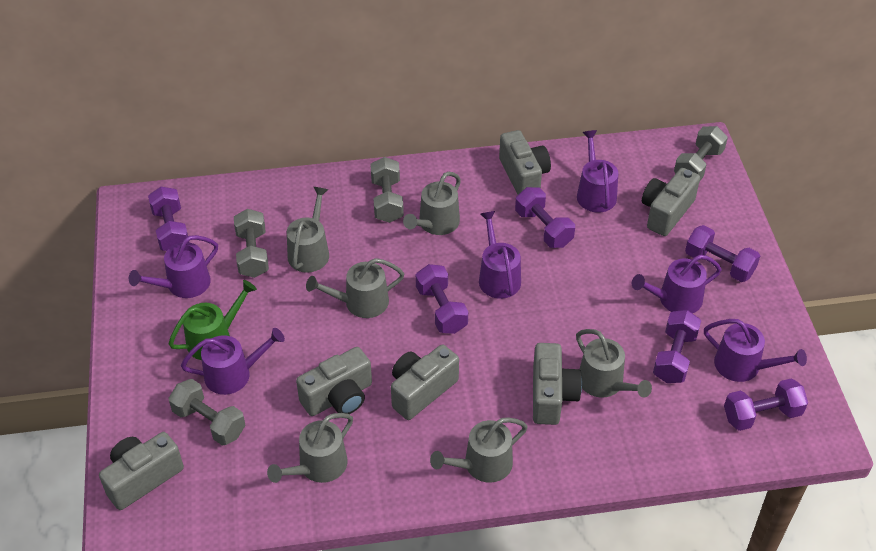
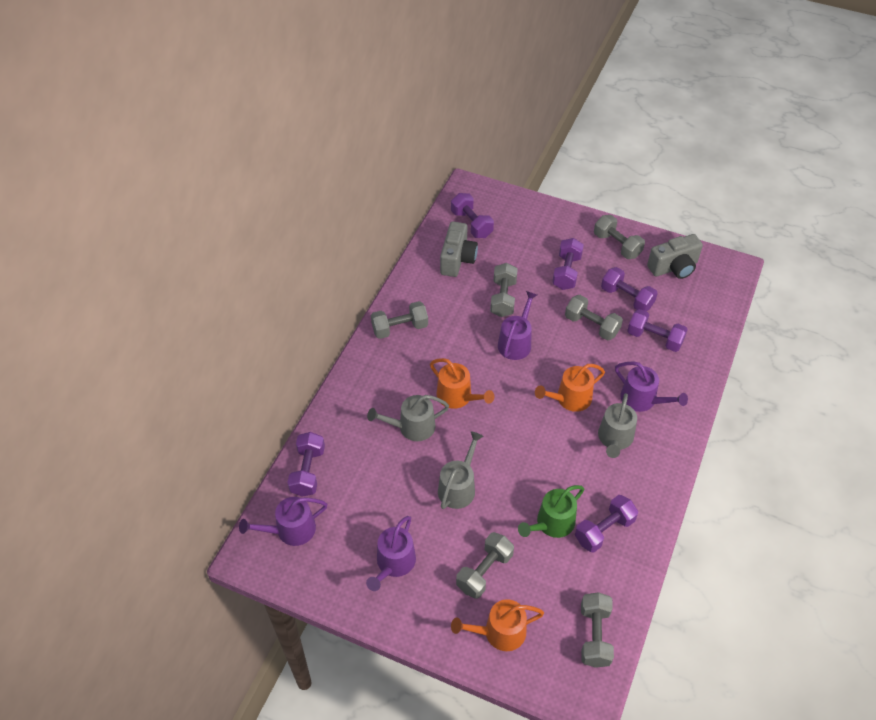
grey camera: 6 -> 2
grey dumbbell: 4 -> 6
grey watering can: 6 -> 3
orange watering can: 0 -> 3
purple watering can: 6 -> 4

